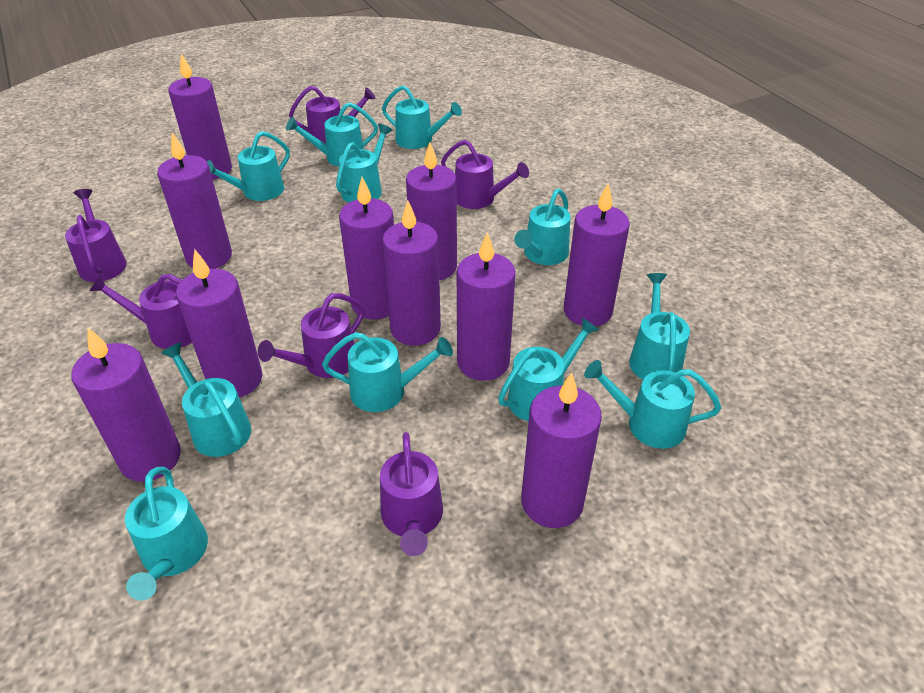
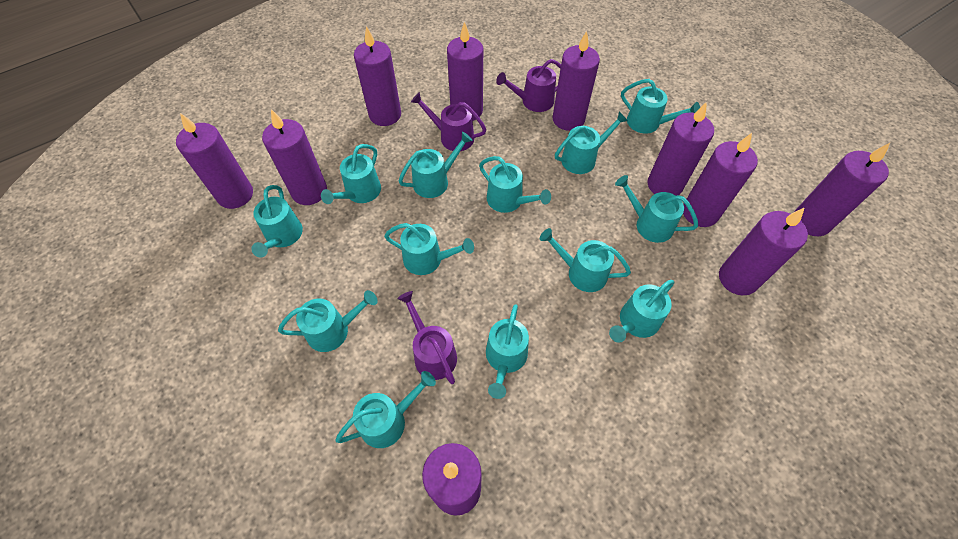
purple watering can: 6 -> 3
turquoise watering can: 11 -> 13

